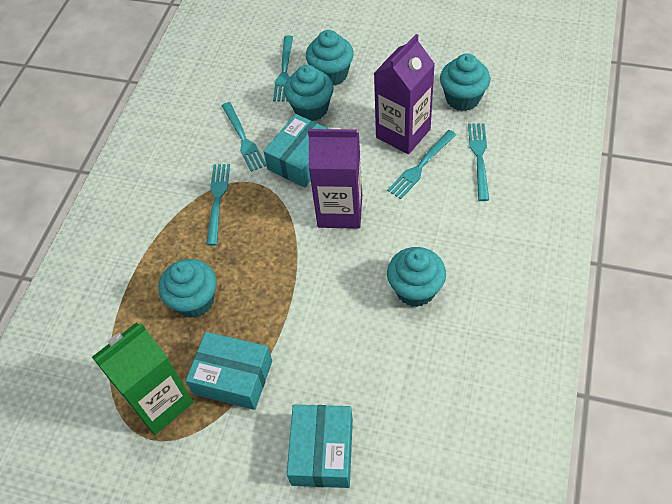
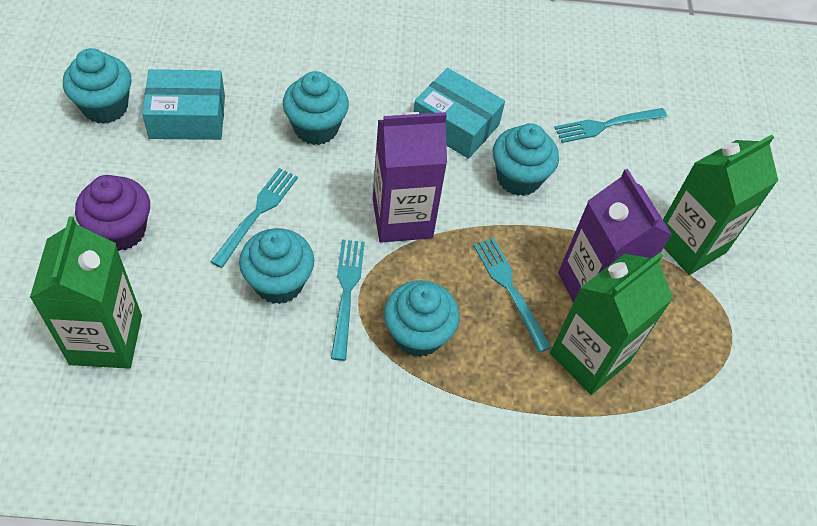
green carton: 1 -> 3
purple cupcake: 0 -> 1
turquoise box: 3 -> 2
turquoise fork: 5 -> 4

